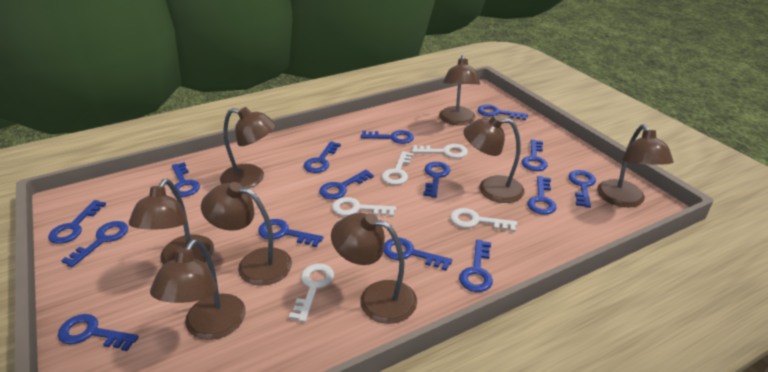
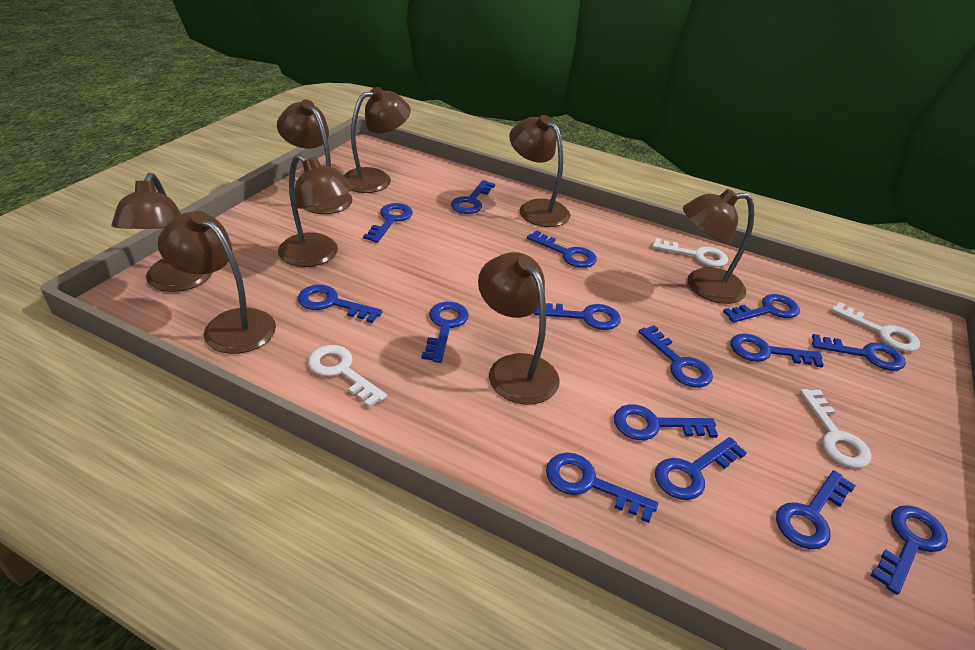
white key: 5 -> 4

